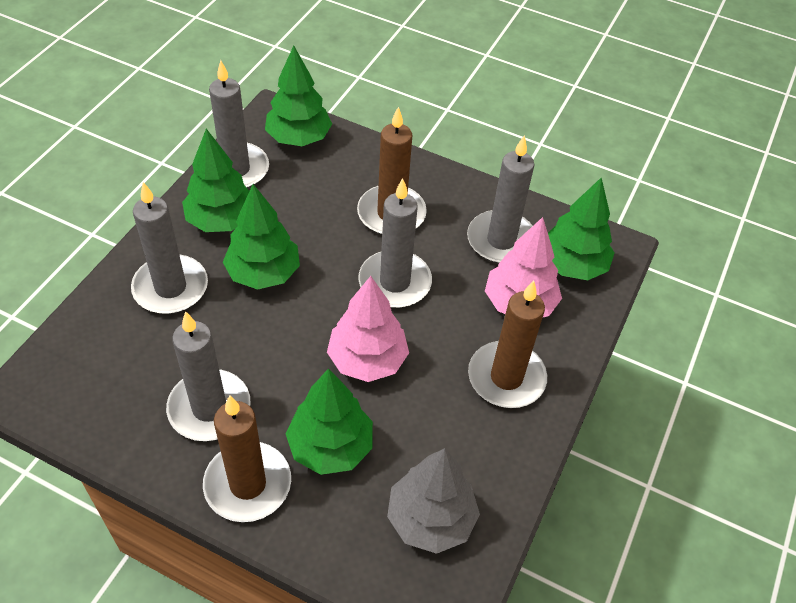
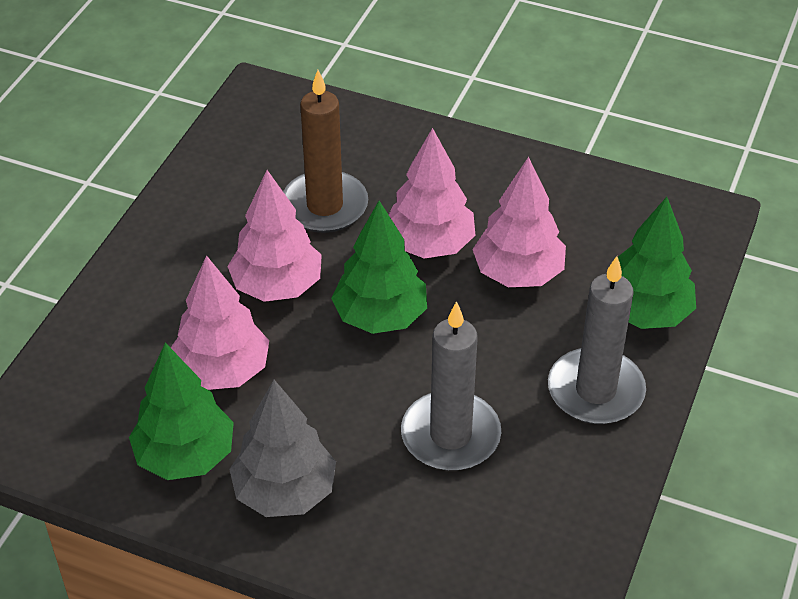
brown candle: 3 -> 1
green tree: 5 -> 3
grey candle: 5 -> 2
pink tree: 2 -> 4

